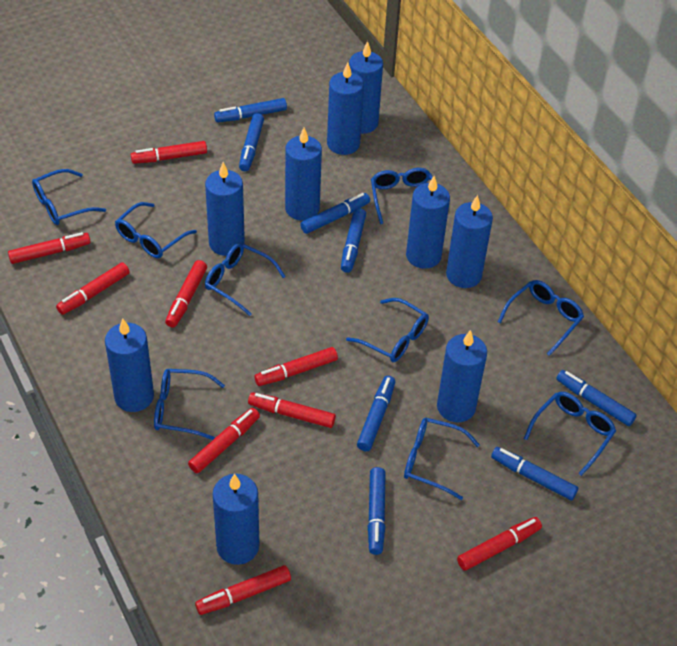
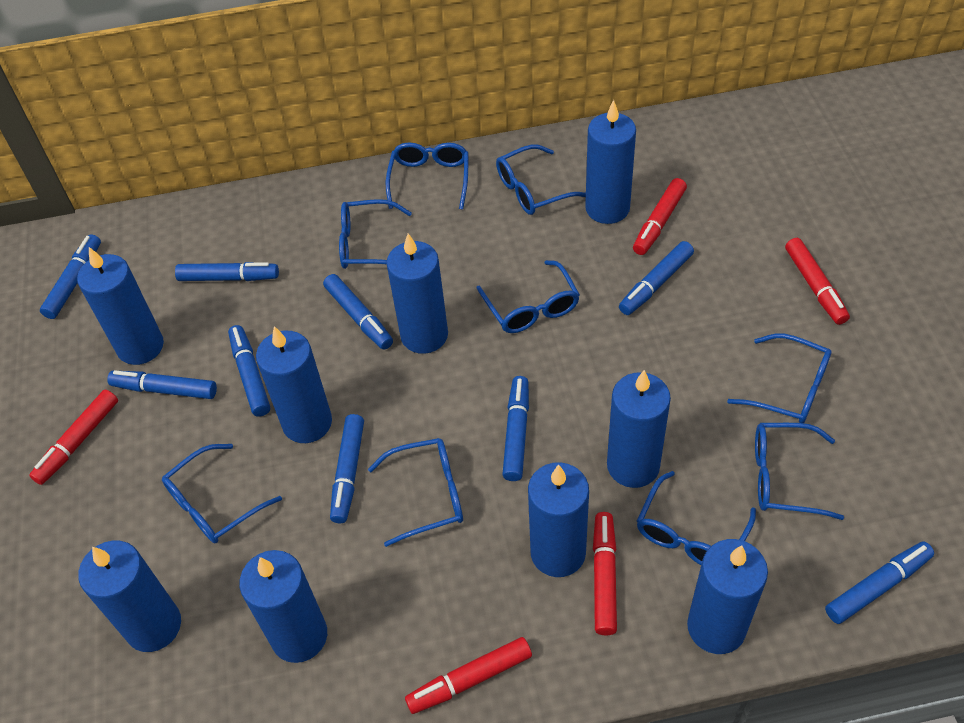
blue marker: 8 -> 9
red marker: 9 -> 5

